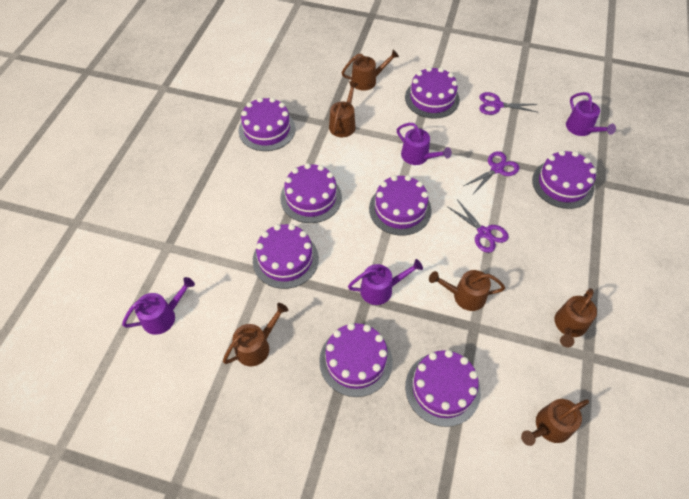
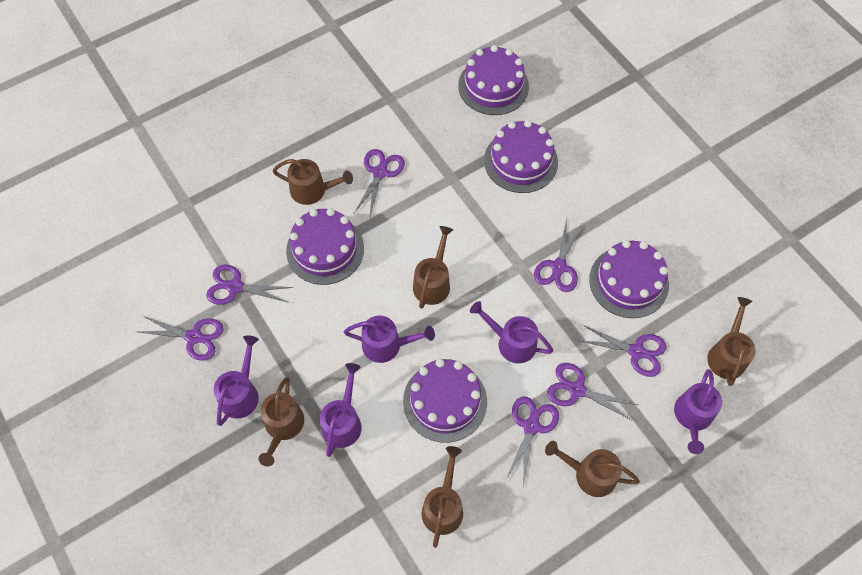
purple cake: 8 -> 5
purple scissors: 3 -> 7
purple watering can: 4 -> 5

